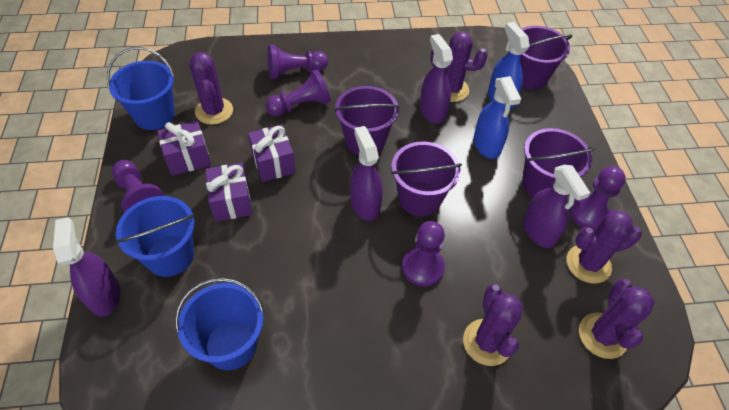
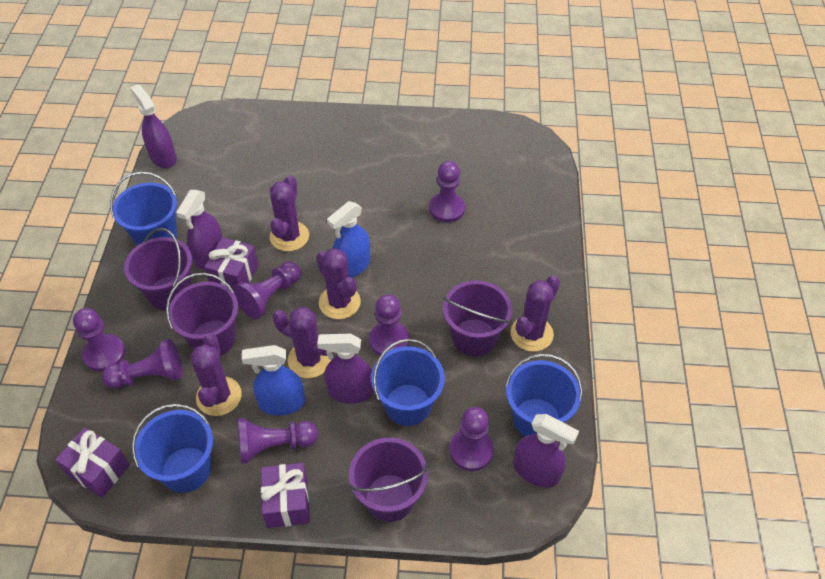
blue bucket: 3 -> 4
purple pawn: 5 -> 7

